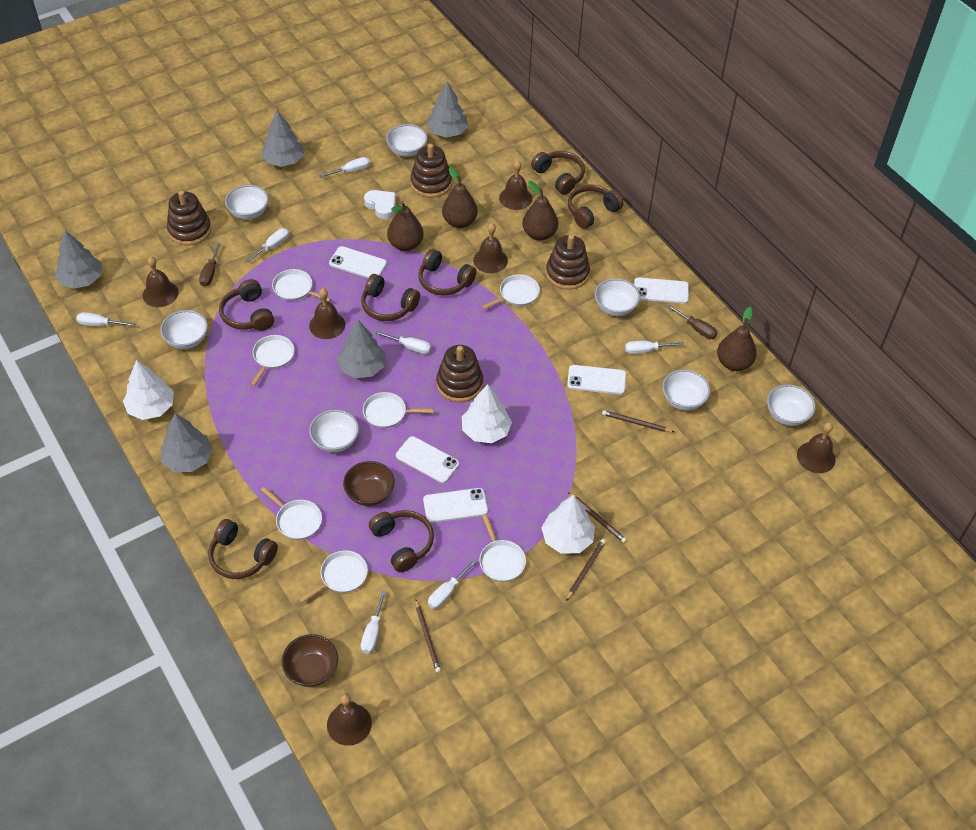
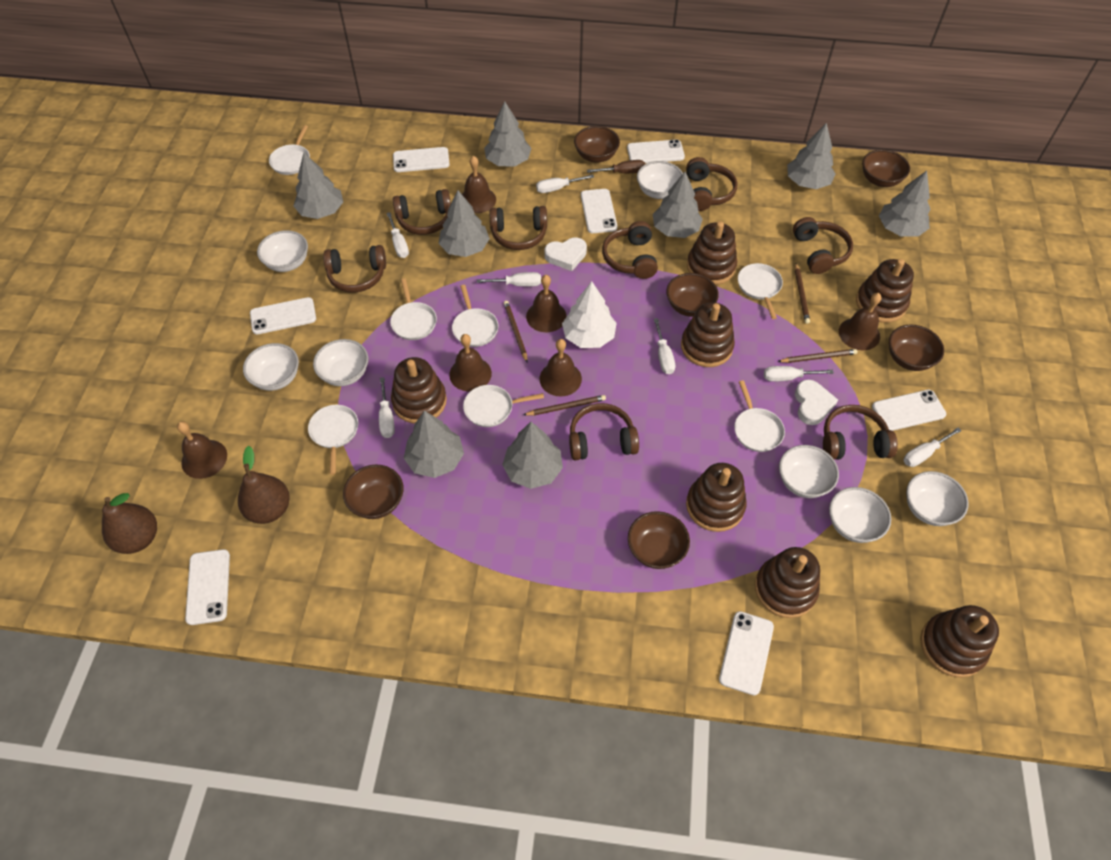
brown bowl: 2 -> 6
brown headphones: 7 -> 8
brown pear: 4 -> 2
brown screwdriver: 2 -> 1
brown stacking toy: 4 -> 7
grey tree: 5 -> 8
white heart: 1 -> 2
white phone: 5 -> 7
white tree: 3 -> 1

